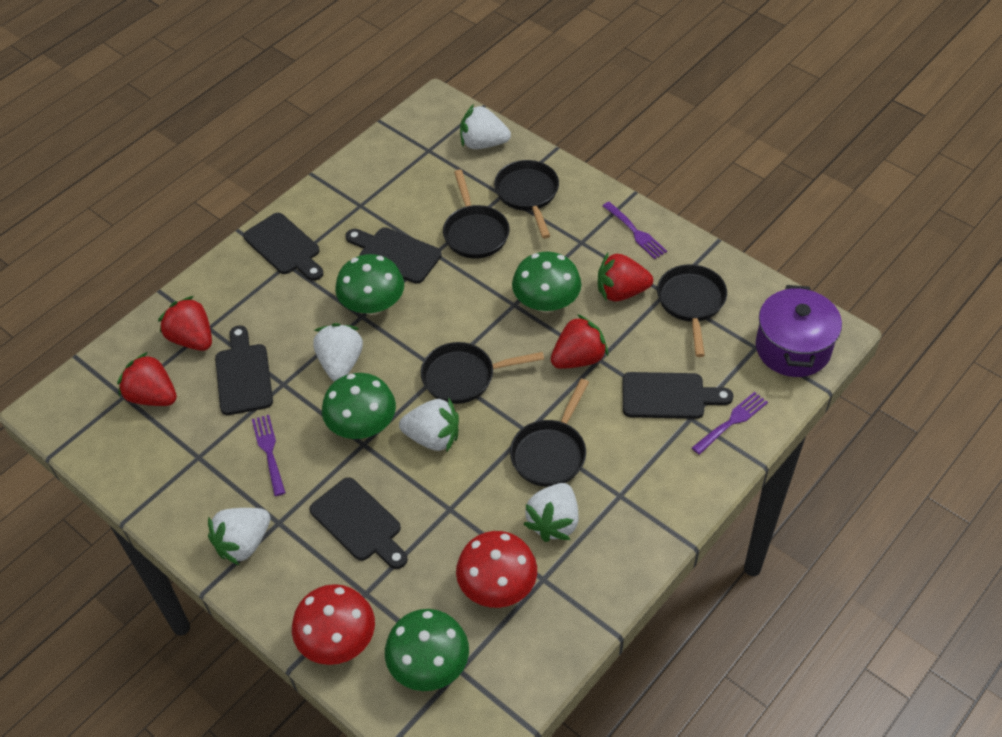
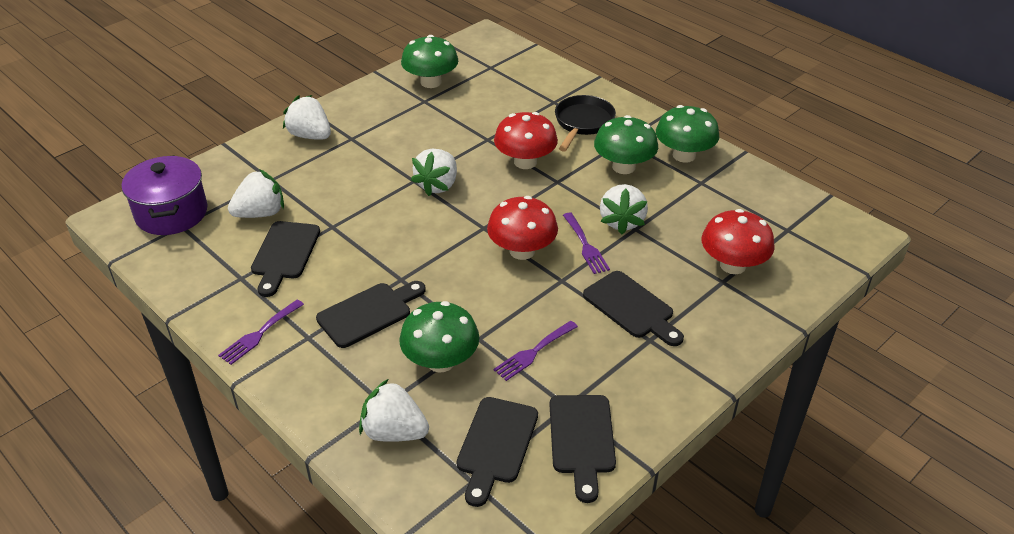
black pan: 5 -> 1
red mushroom: 2 -> 3
red strawberry: 4 -> 0

